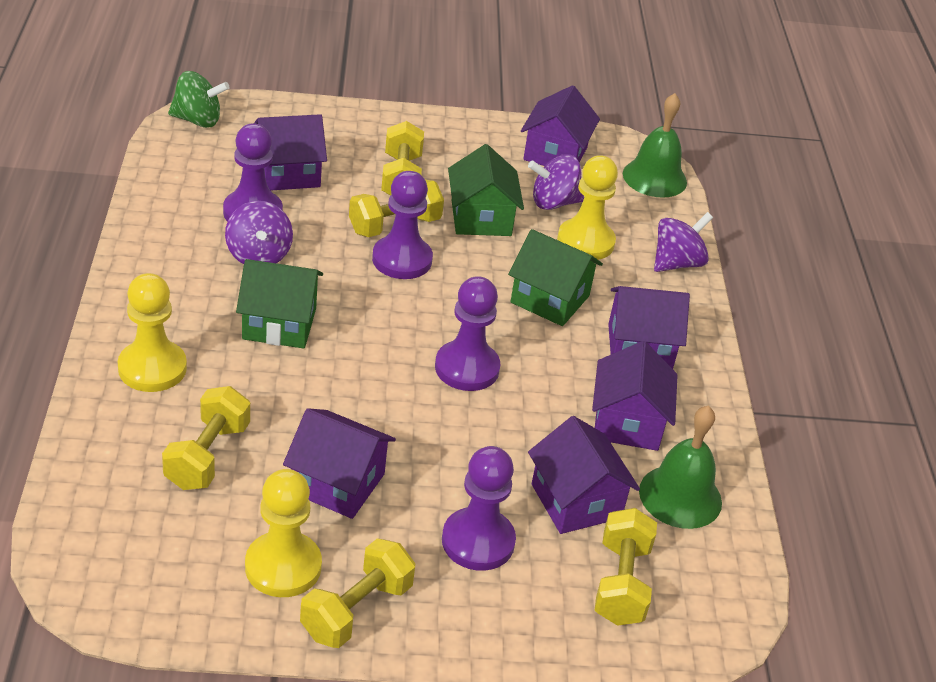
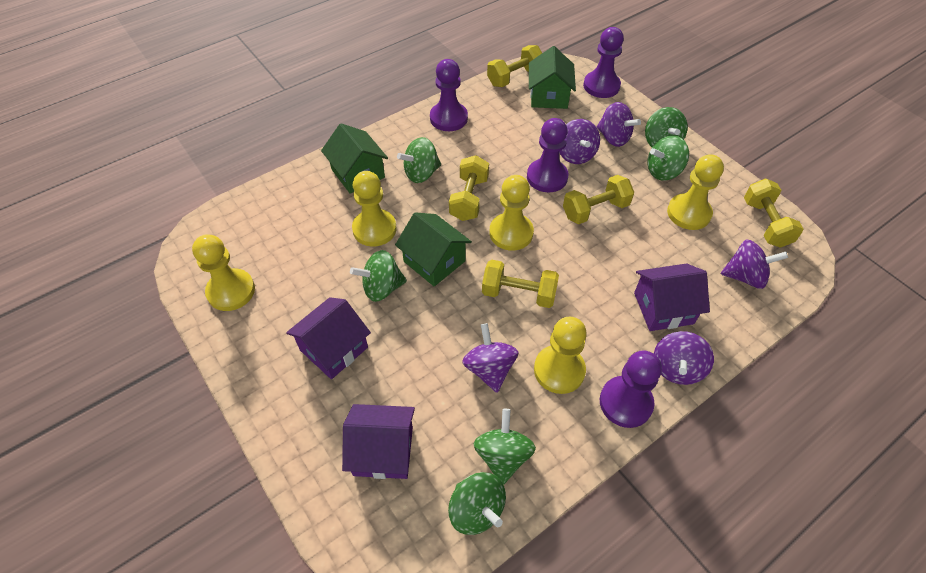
green bell: 2 -> 0
green spinning top: 1 -> 6
purple house: 6 -> 3
purple spinning top: 3 -> 5
yellow pawn: 3 -> 5

